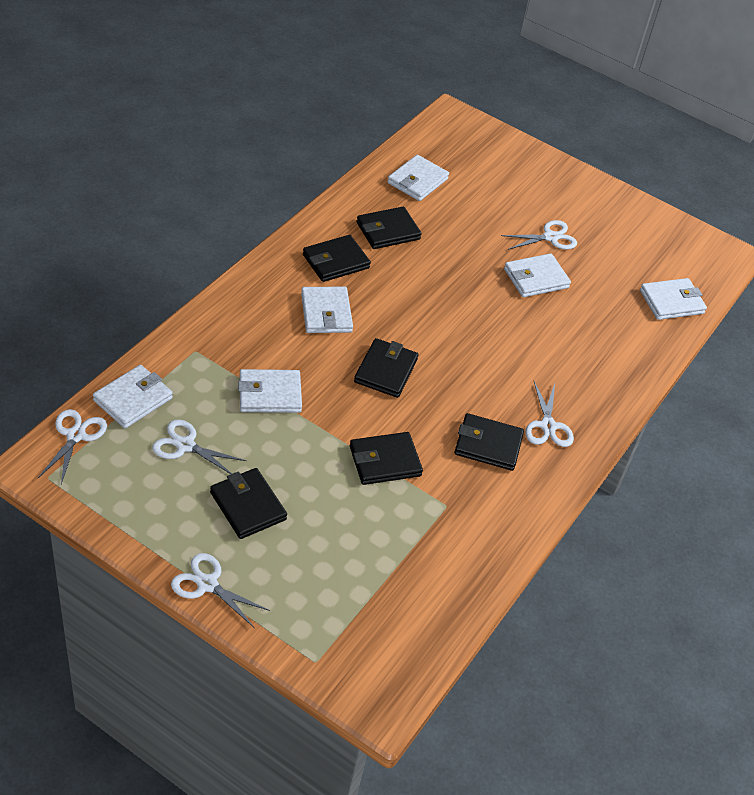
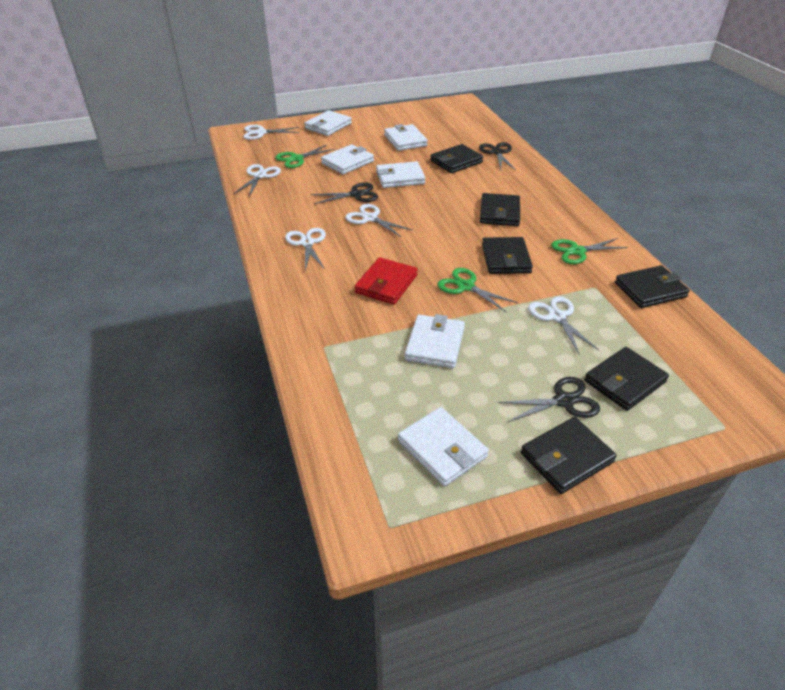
black scissors: 0 -> 3
green scissors: 0 -> 3
red wallet: 0 -> 1

